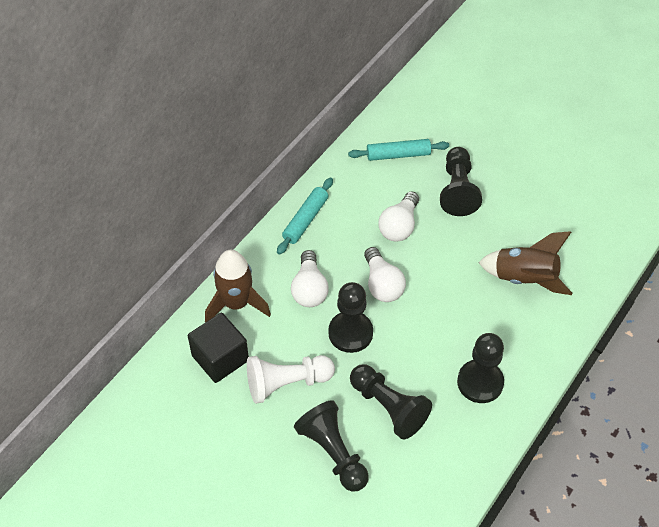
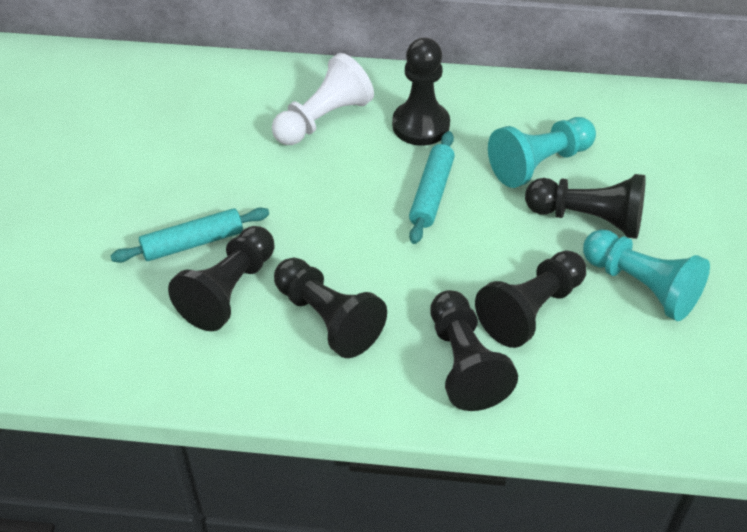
black cube: 1 -> 0
black pawn: 5 -> 6
brown rocket: 2 -> 0
turquoise pawn: 0 -> 2
white light bulb: 3 -> 0

